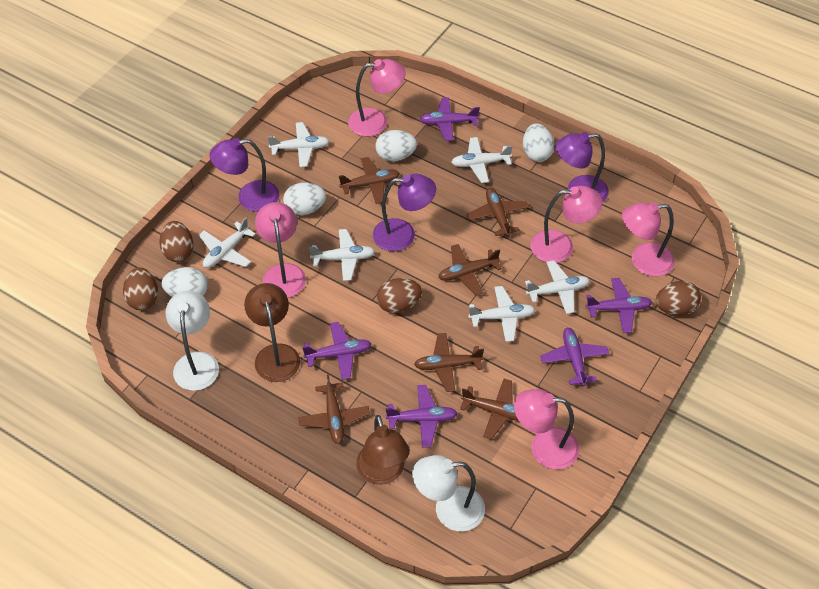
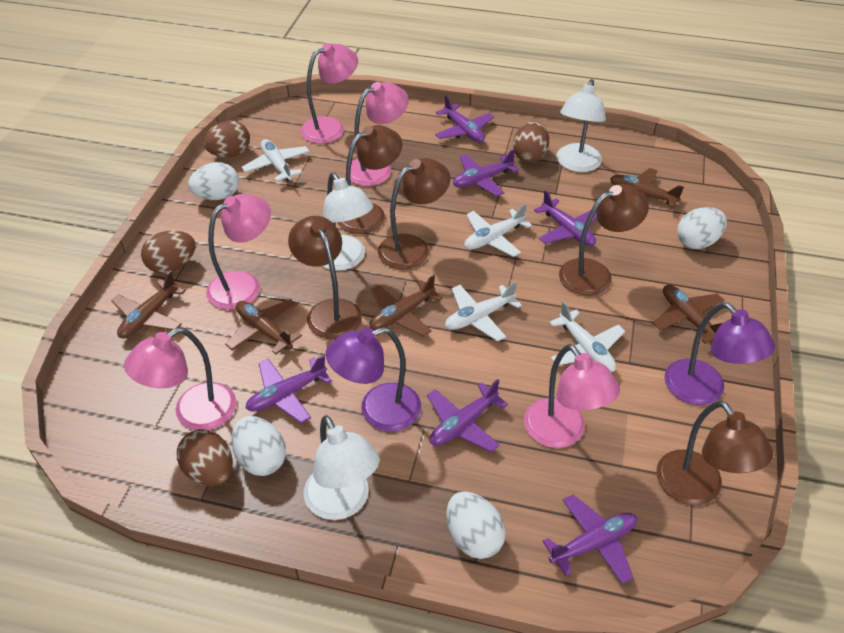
brown lamp: 2 -> 5
brown plane: 6 -> 5
purple lamp: 3 -> 2
purple plane: 5 -> 6
white lamp: 2 -> 3
white plane: 6 -> 4

